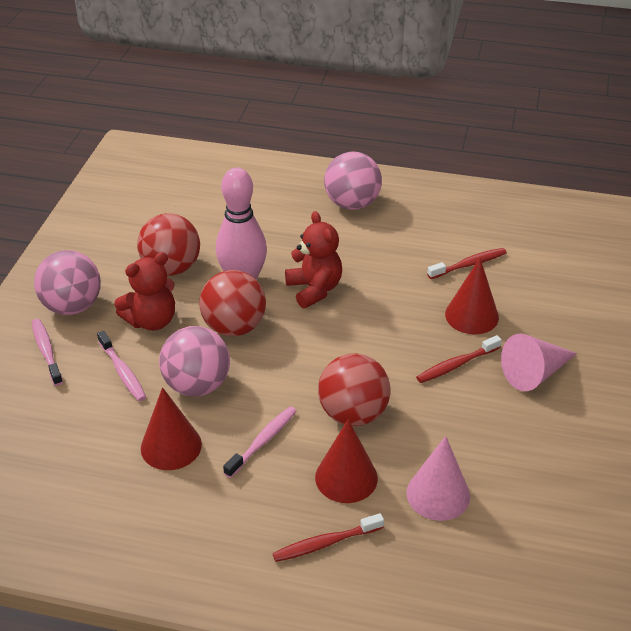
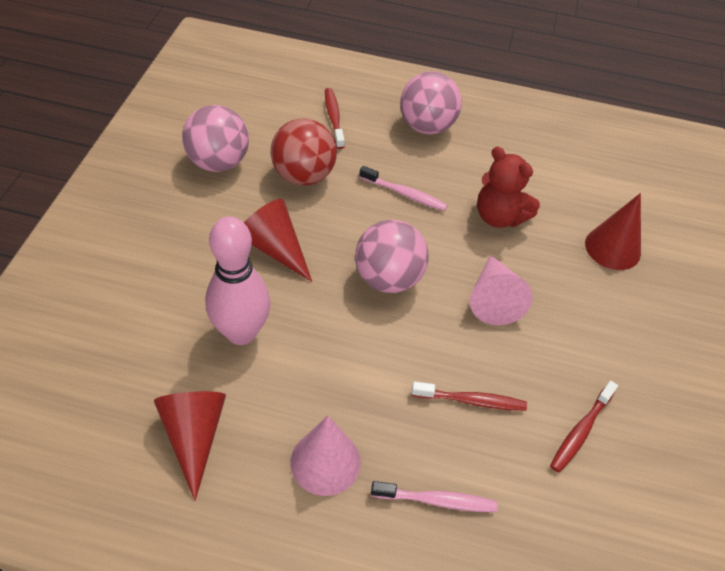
pink toothbrush: 3 -> 2
red ball: 3 -> 1
red teddy bear: 2 -> 1

